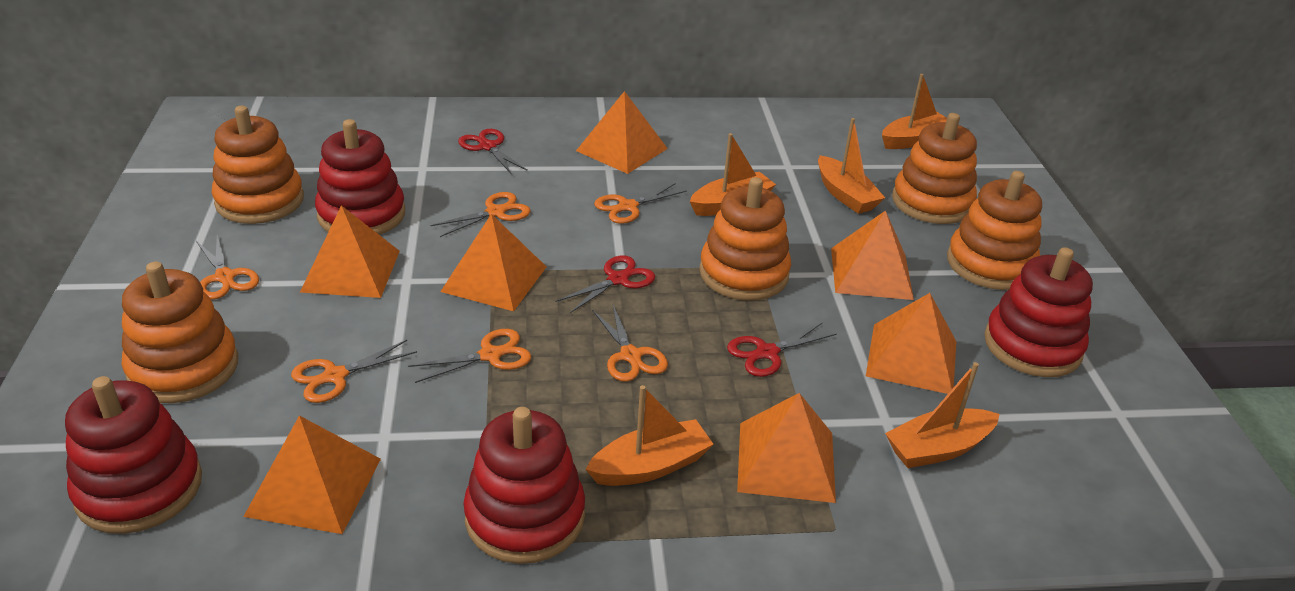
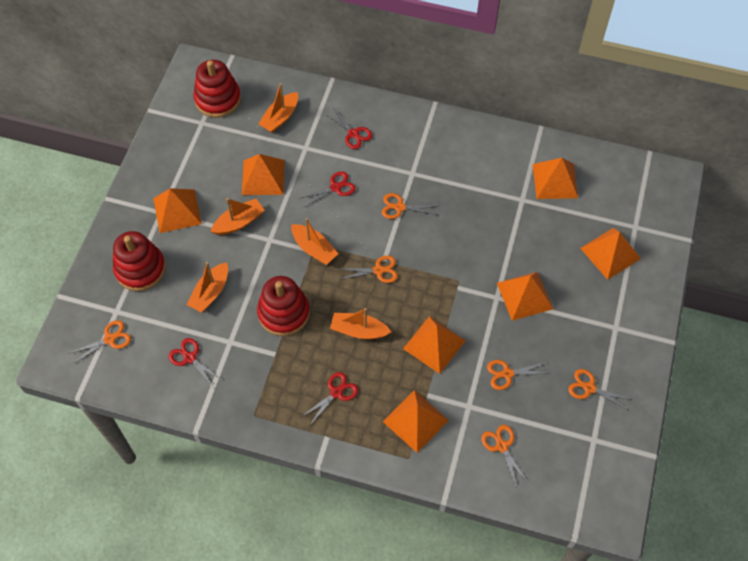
orange stacking toy: 5 -> 0
red scissors: 3 -> 4
red stacking toy: 4 -> 3

